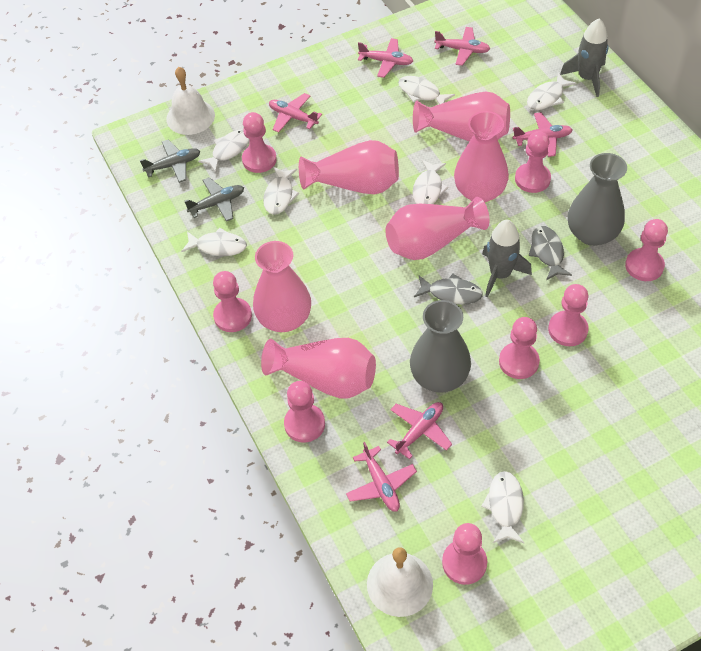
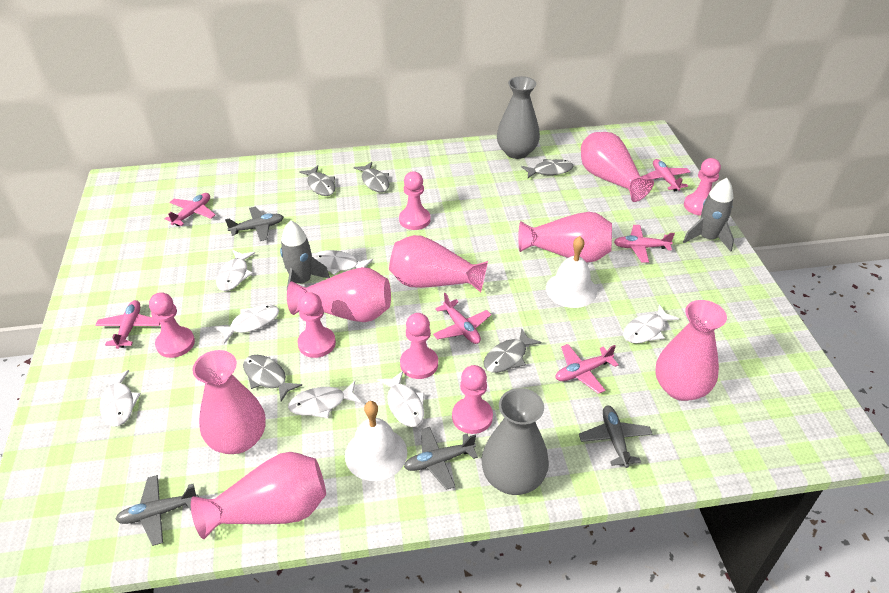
grey fish: 2 -> 5
grey plane: 2 -> 4
pink pawn: 8 -> 6
pink vase: 6 -> 7

